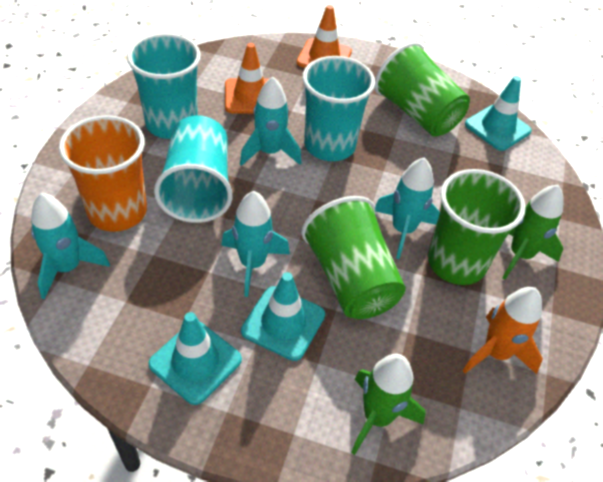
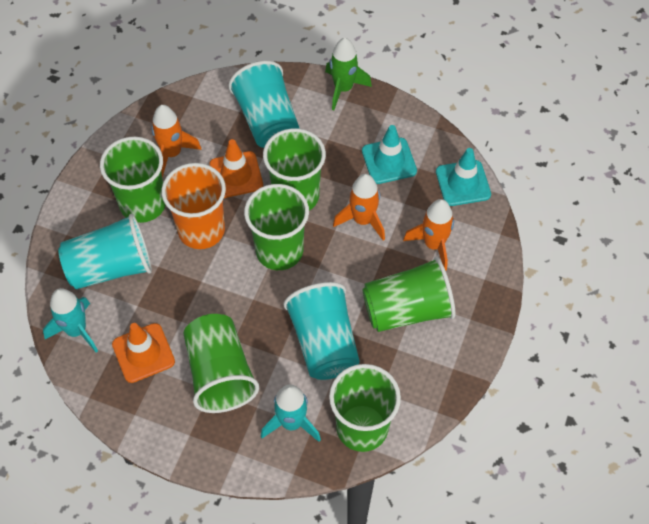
green cup: 3 -> 6
green rocket: 2 -> 1
orange rocket: 1 -> 3
turquoise rocket: 4 -> 2
turquoise traffic cone: 3 -> 2

